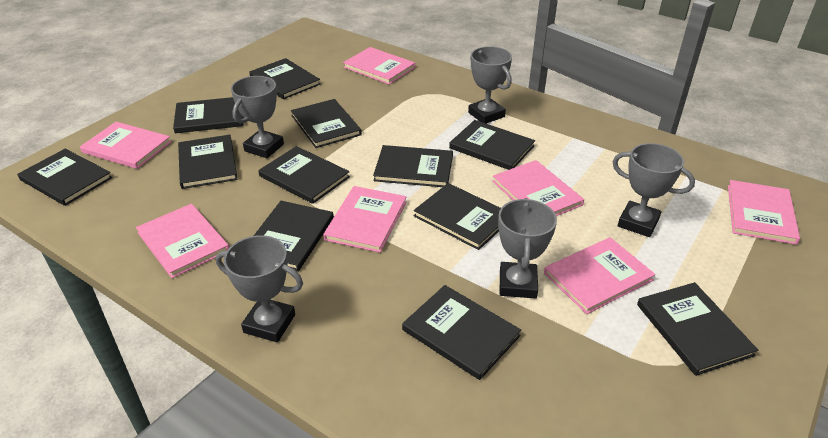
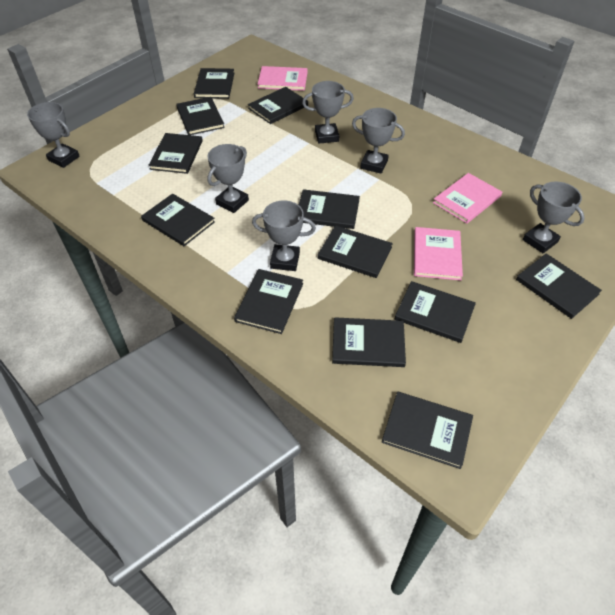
grey trophy: 5 -> 6
pink book: 7 -> 3

